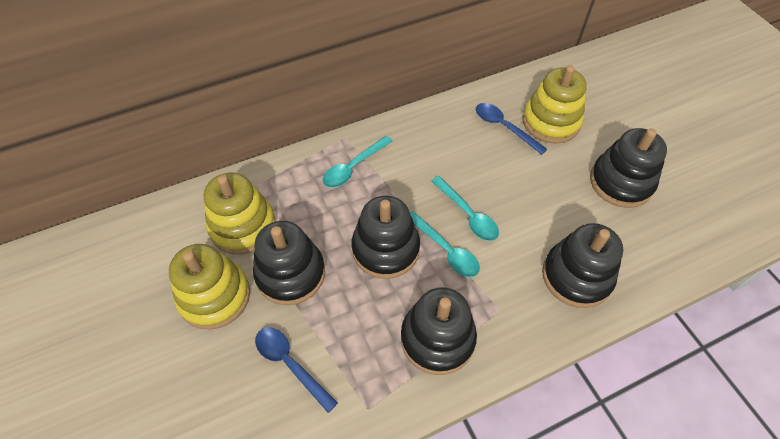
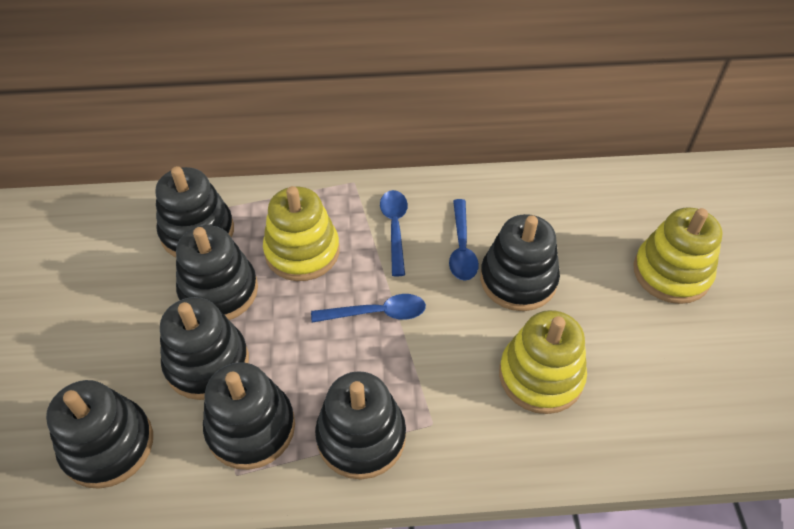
black stacking toy: 5 -> 7
blue spoon: 2 -> 3
turquoise spoon: 3 -> 0

